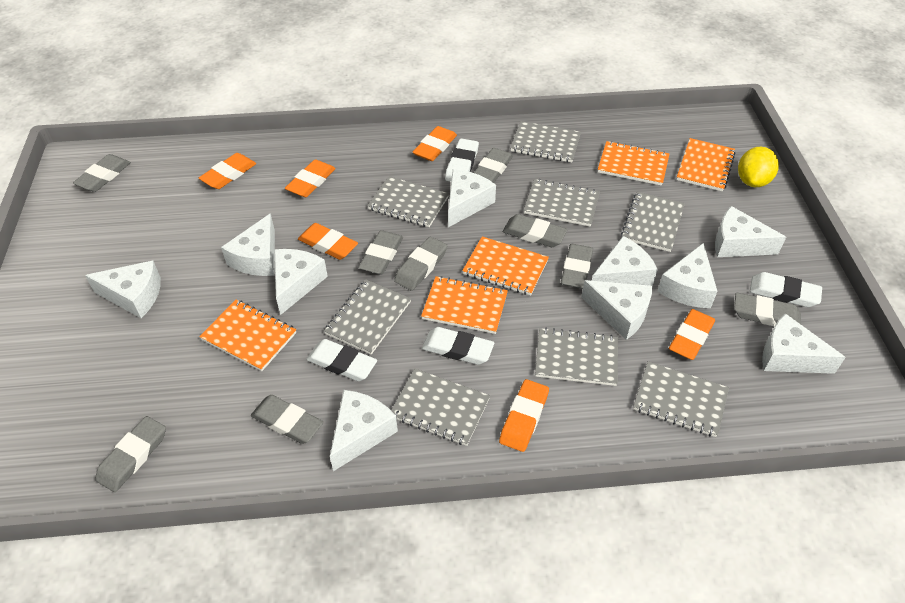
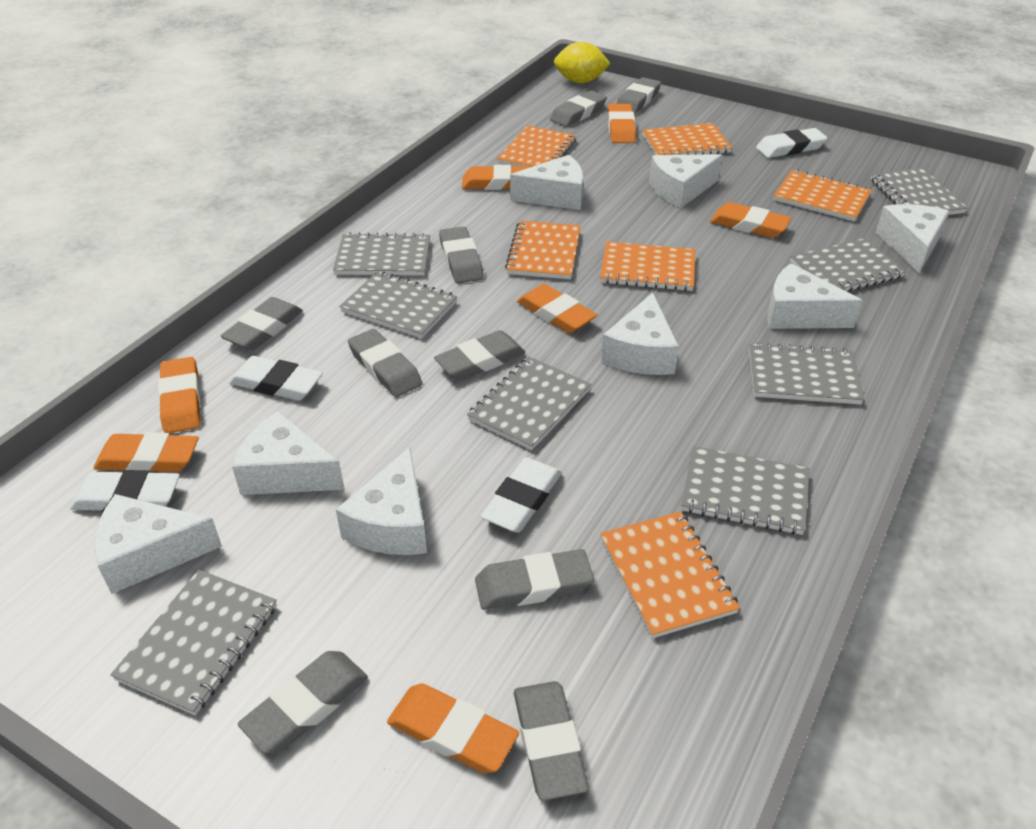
orange eraser: 6 -> 7
orange notebook: 5 -> 6
white cheese: 10 -> 8

